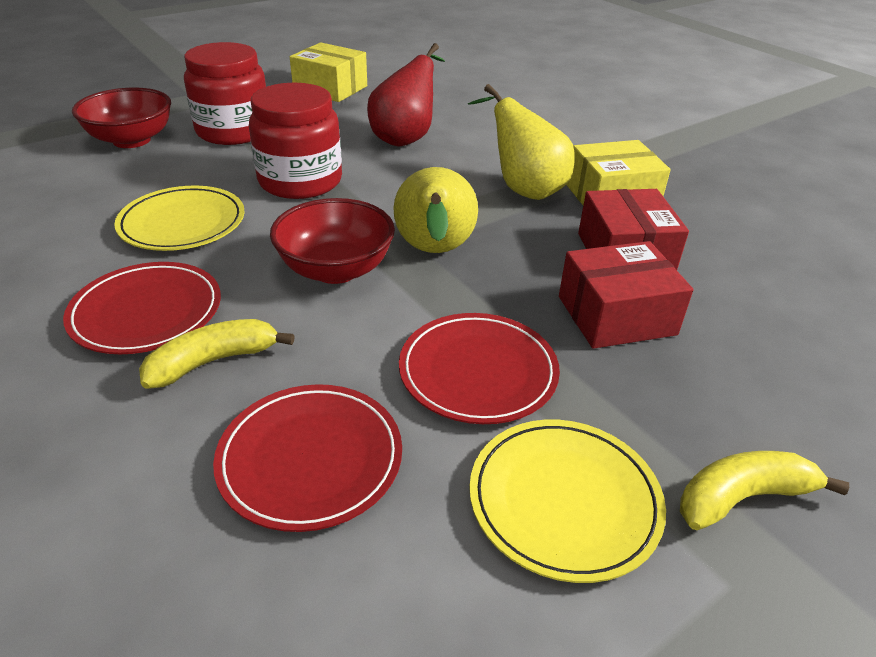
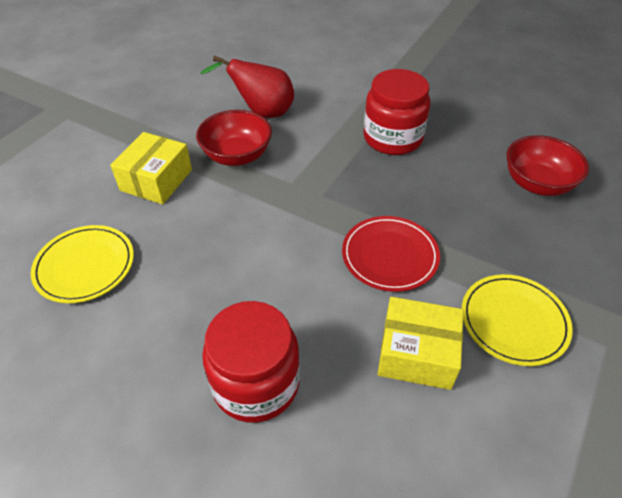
red box: 2 -> 0
red plate: 3 -> 1
yellow banana: 2 -> 0
yellow pear: 2 -> 0

